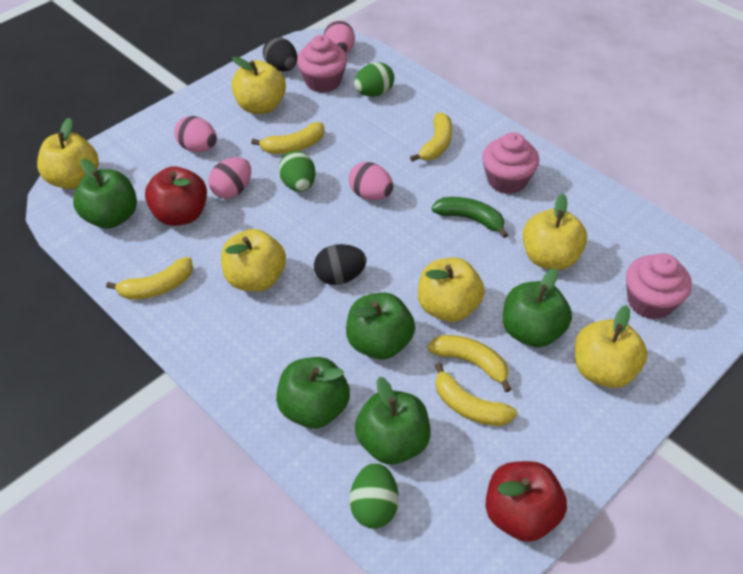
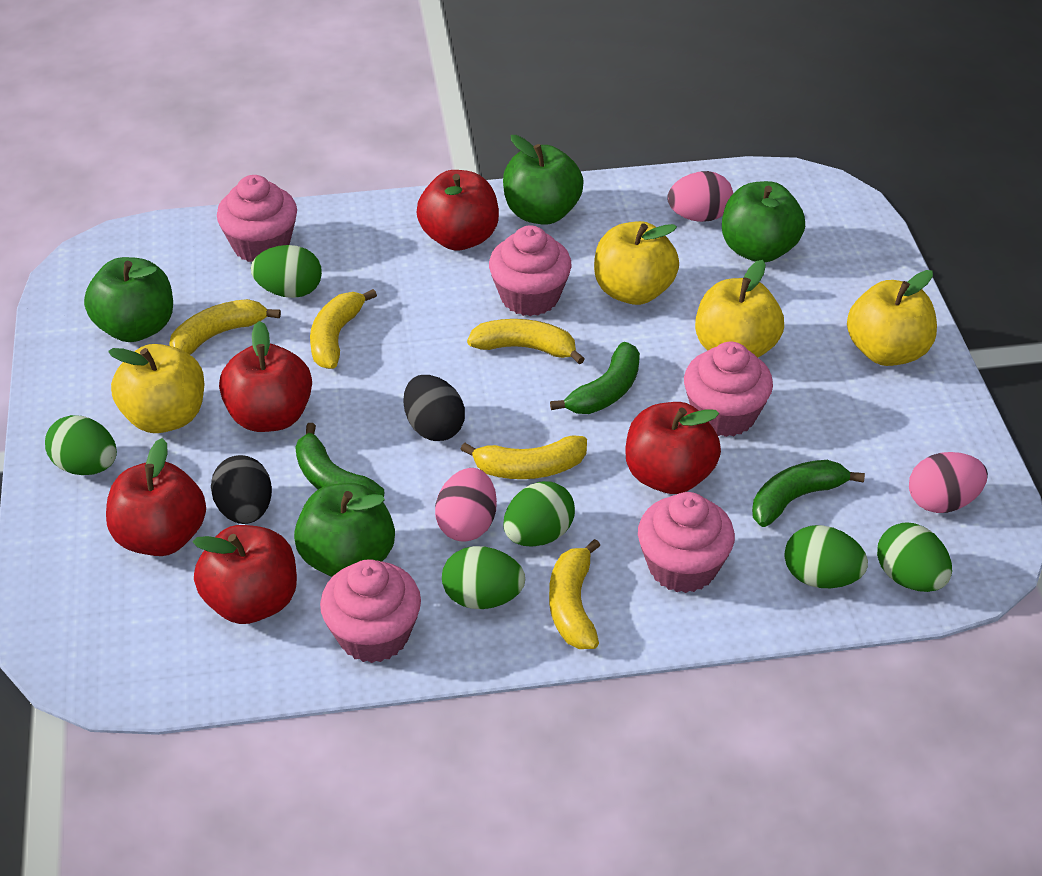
green apple: 5 -> 4
green banana: 1 -> 3
green egg: 3 -> 6
pink cupcake: 3 -> 5
pink egg: 4 -> 3
red apple: 2 -> 5
yellow apple: 6 -> 4

